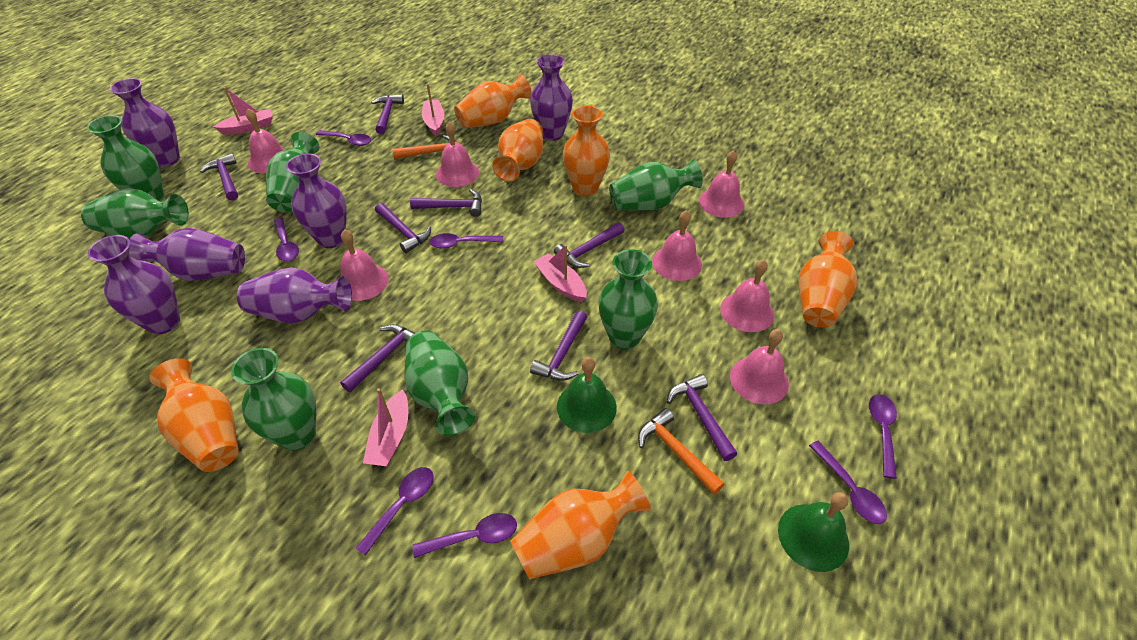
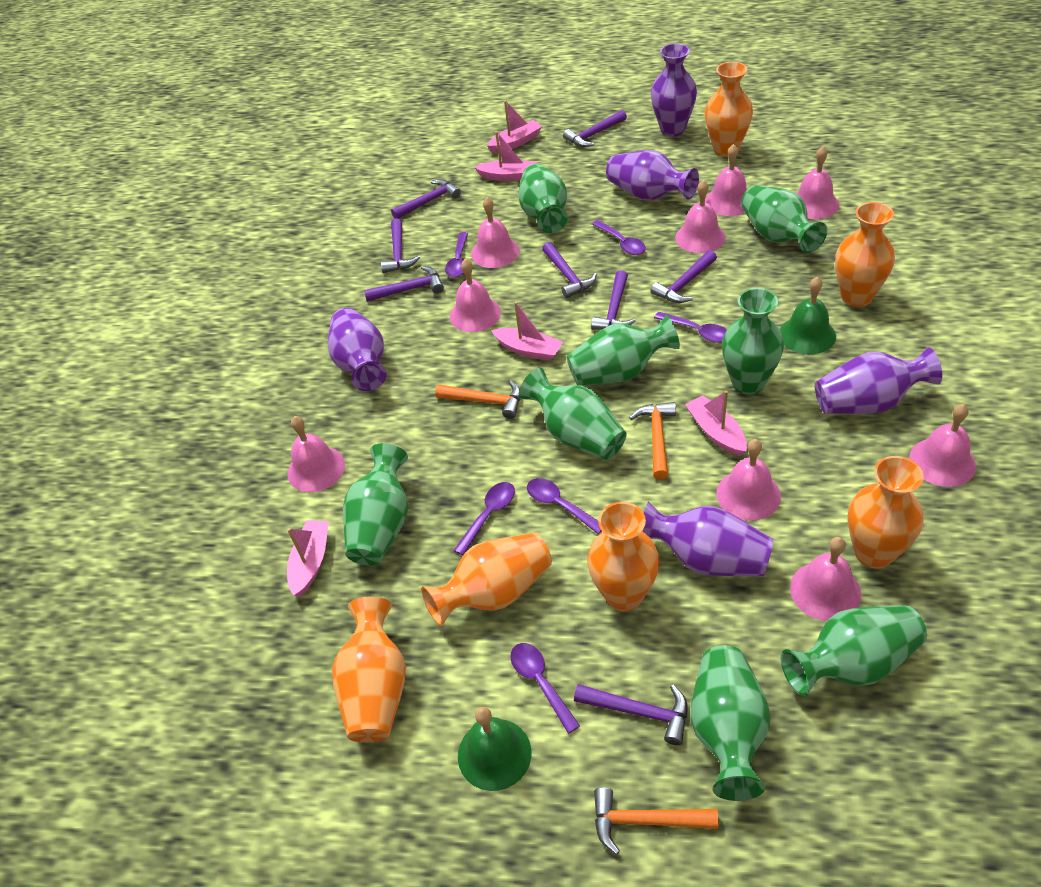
green vase: 7 -> 8
orange hammer: 2 -> 3
pink bell: 7 -> 9
pink boat: 4 -> 5
purple spoon: 7 -> 6
purple vase: 6 -> 5

